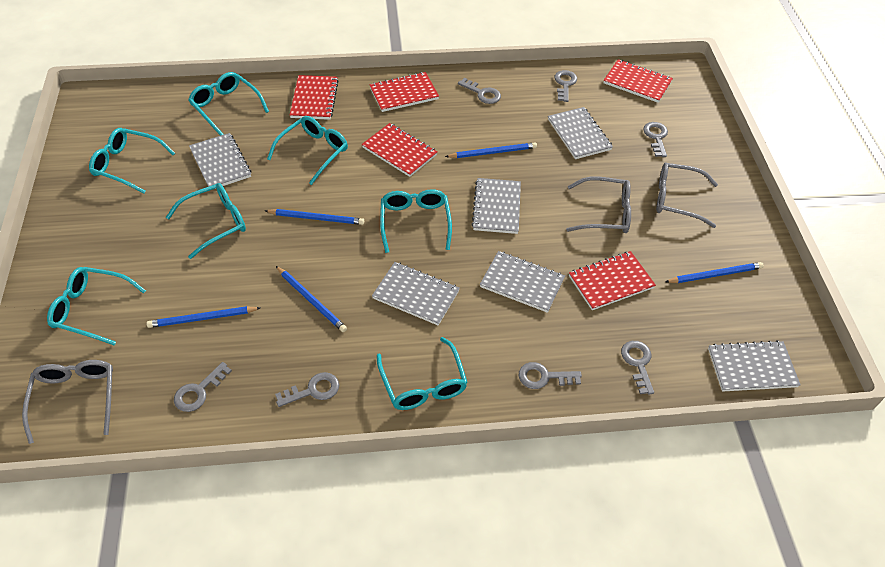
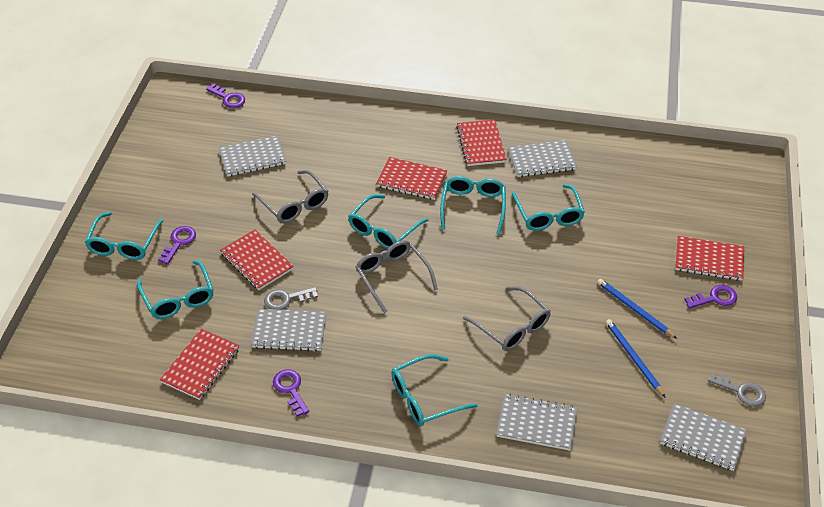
blue pencil: 5 -> 2
grey key: 7 -> 2
grey notebook: 6 -> 5
purple key: 0 -> 4
turquoise glasses: 7 -> 6

